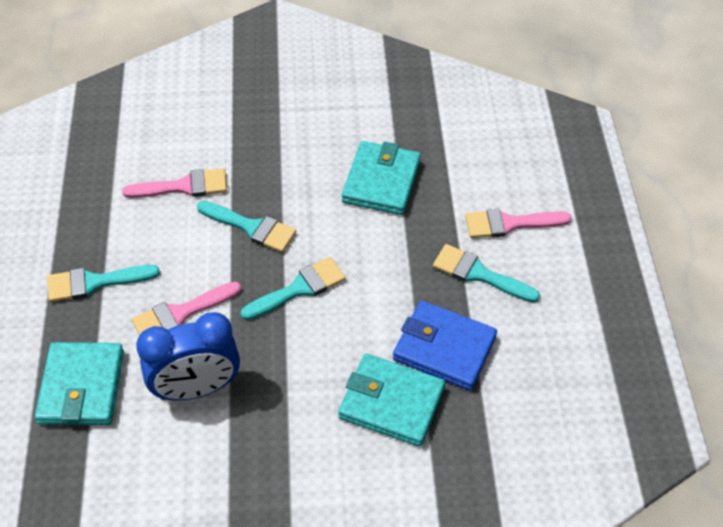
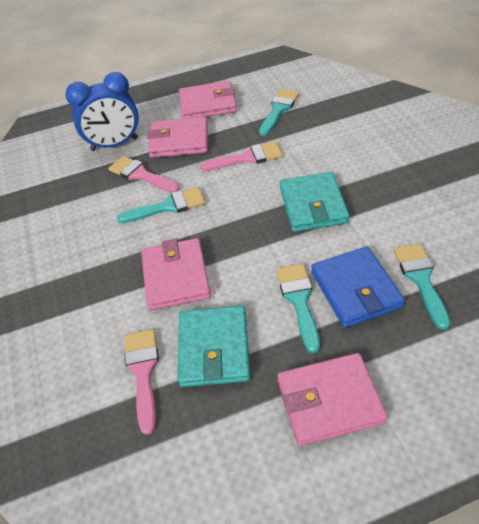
pink wallet: 0 -> 4
turquoise wallet: 3 -> 2

